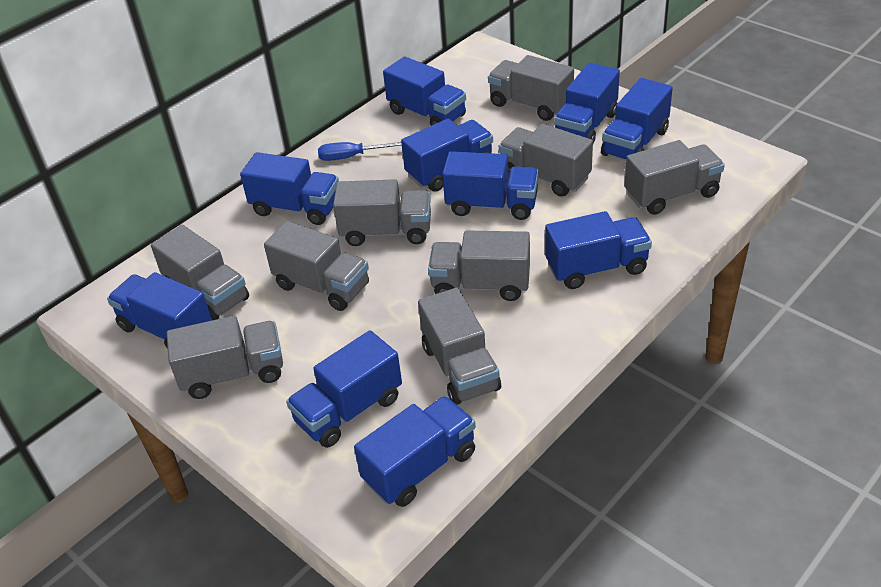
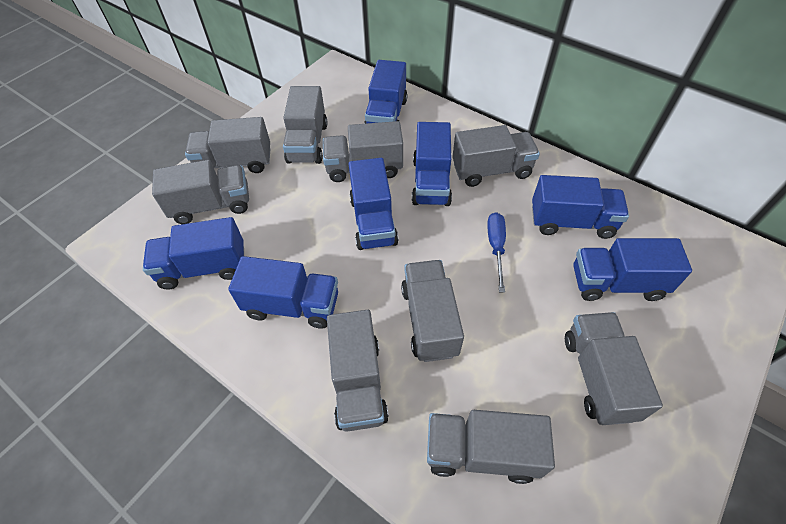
blue truck: 10 -> 7

